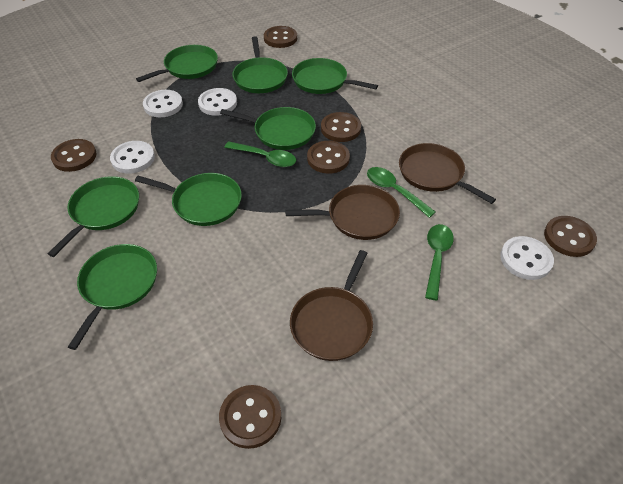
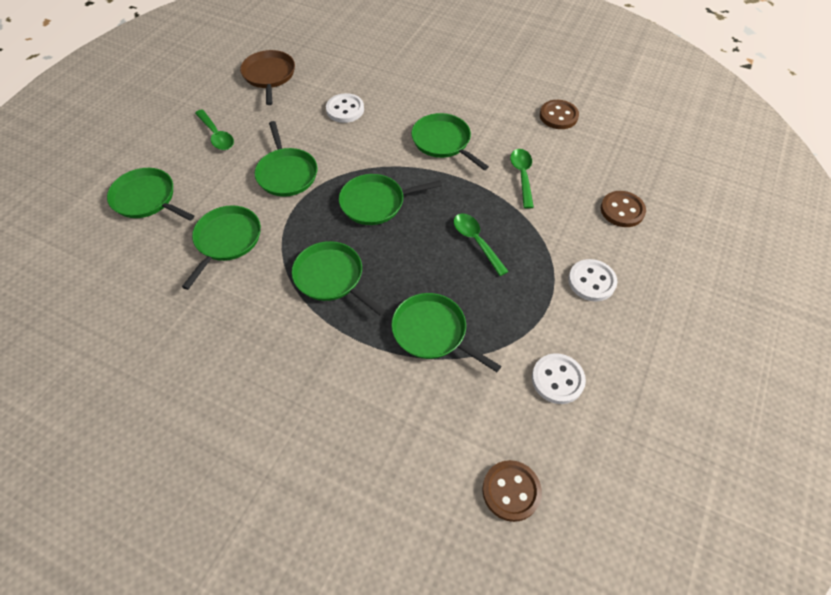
brown button: 6 -> 3
brown pan: 3 -> 1
white button: 4 -> 3

